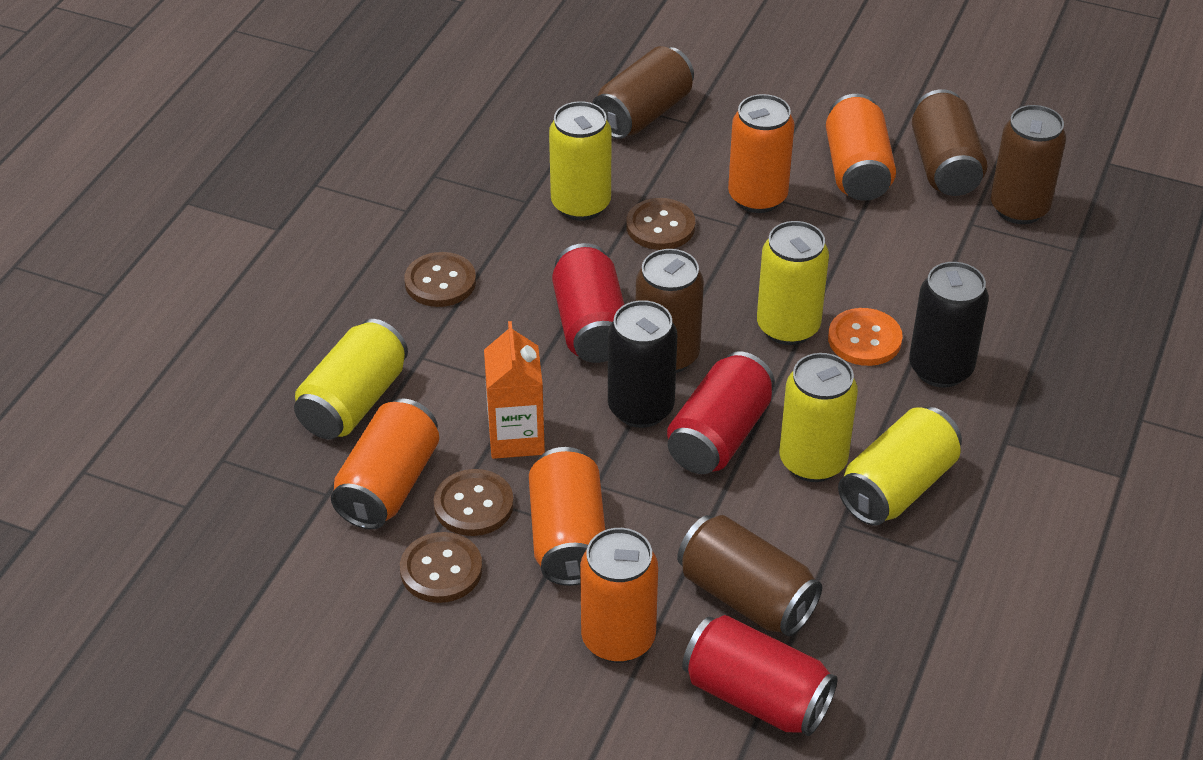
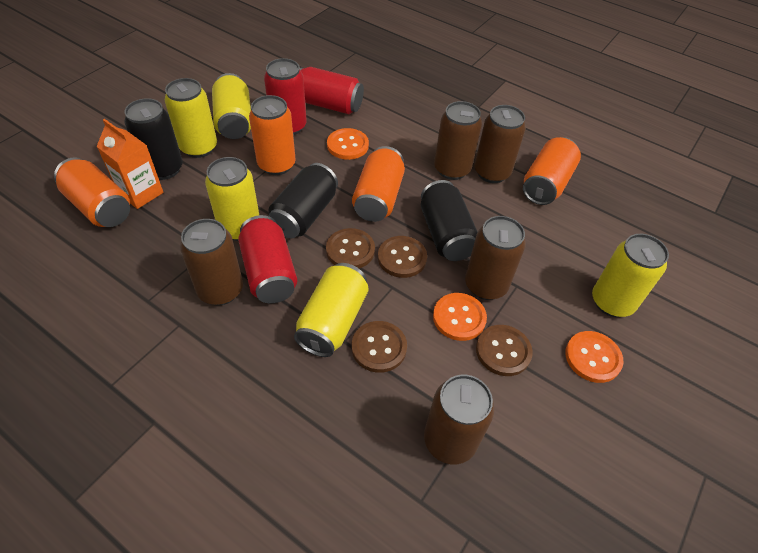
black can: 2 -> 3
orange button: 1 -> 3
orange can: 5 -> 4

